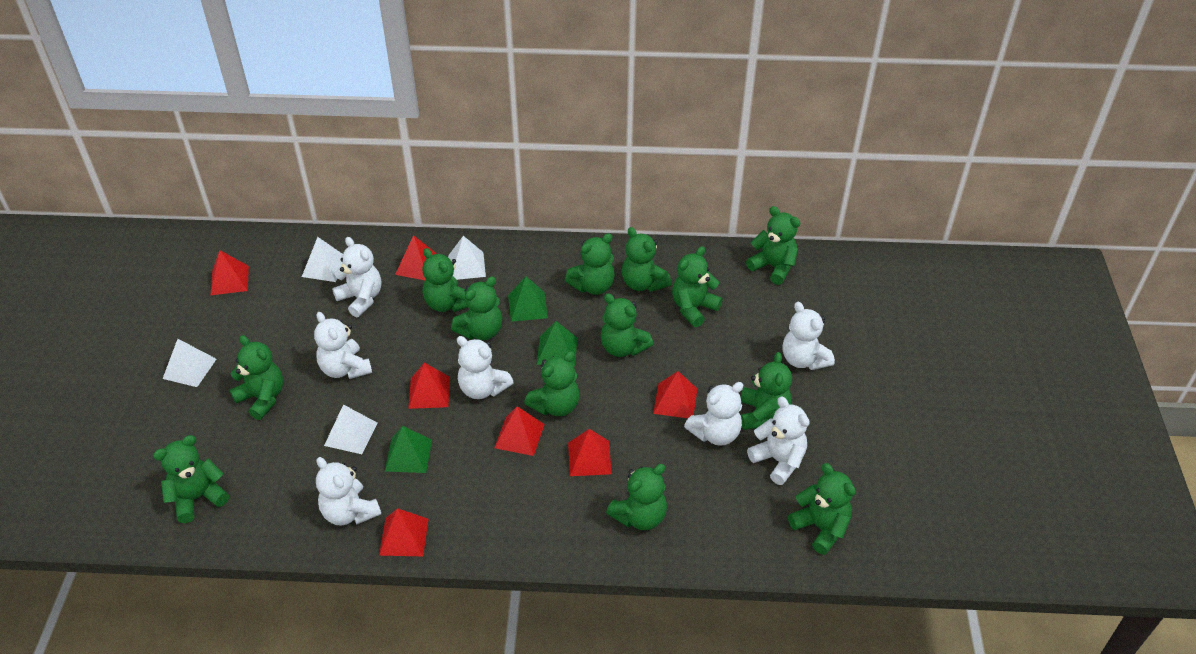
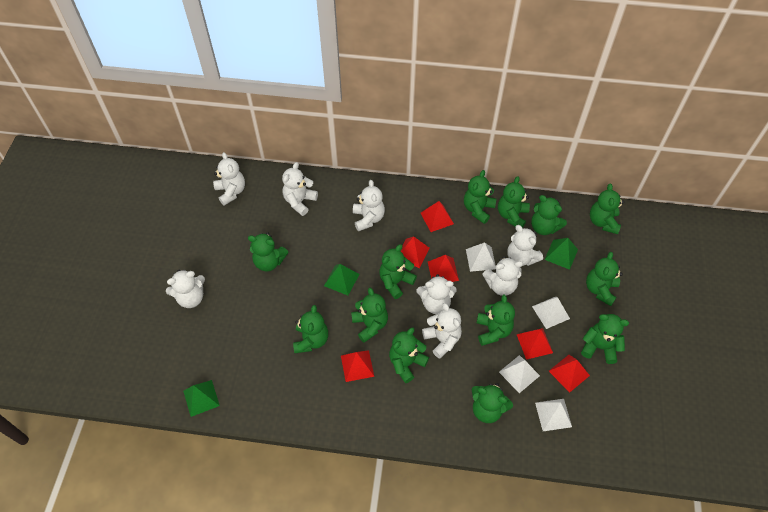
red pyramid: 7 -> 6
white teddy bear: 7 -> 8

